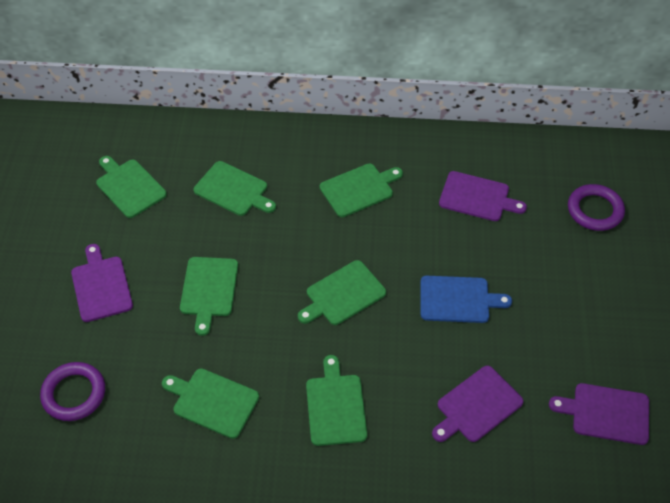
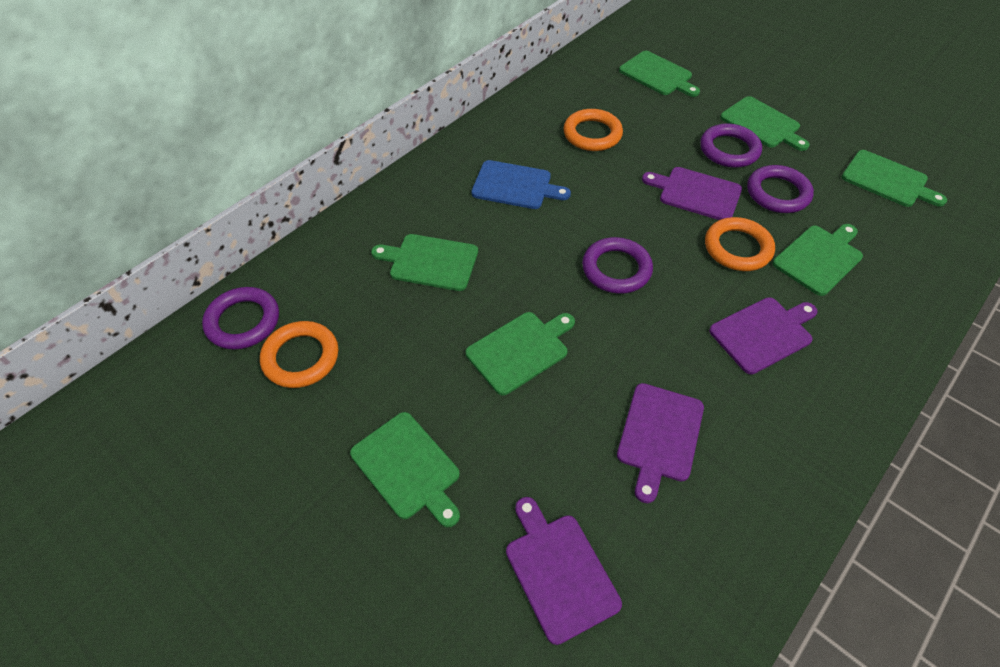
orange ring: 0 -> 3
purple ring: 2 -> 4

